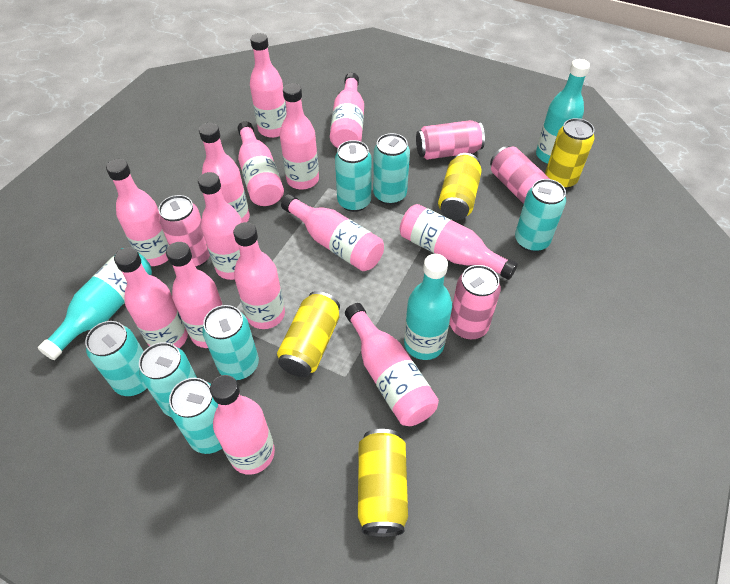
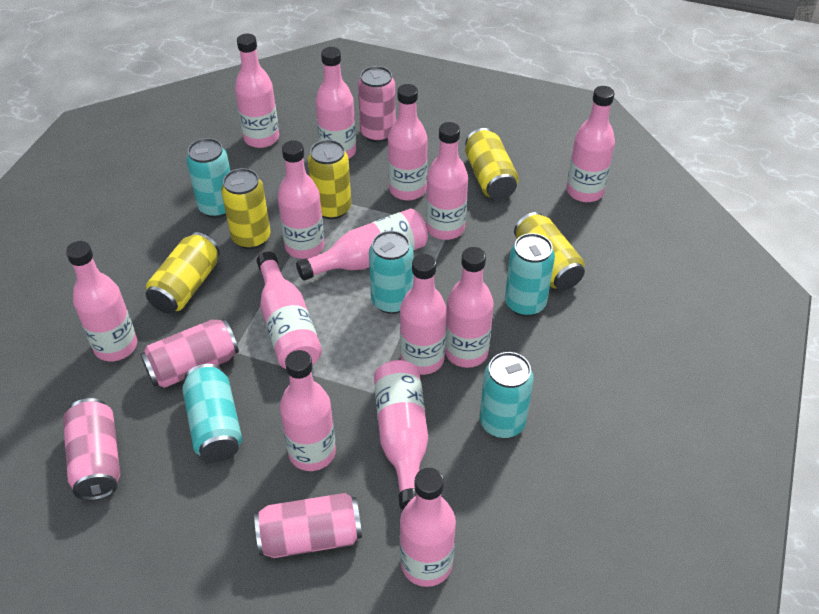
turquoise bottle: 3 -> 0
turquoise can: 7 -> 5
yellow can: 4 -> 5

